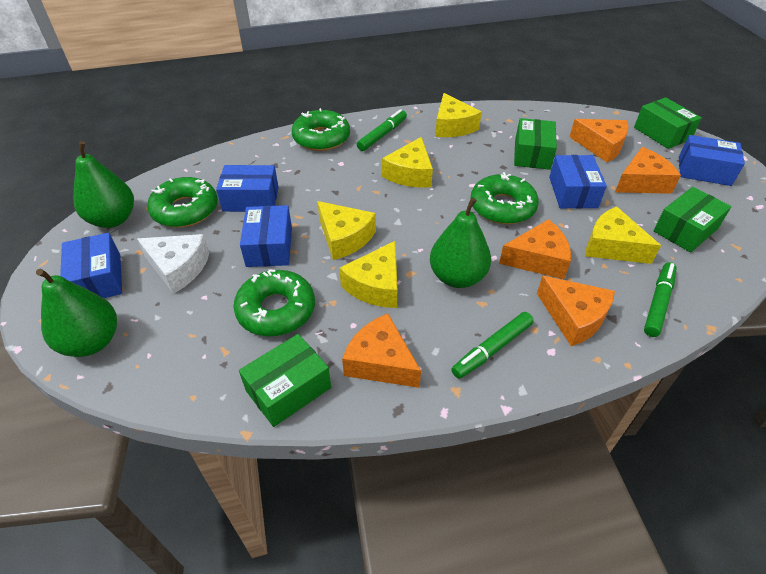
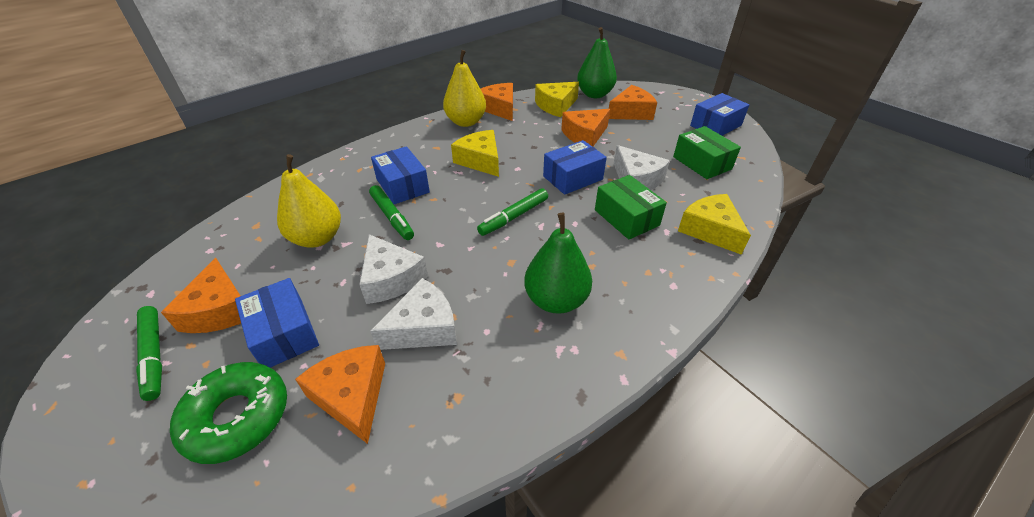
blue box: 5 -> 4
green box: 4 -> 2
green donut: 4 -> 1
green pear: 3 -> 2
white cheese: 1 -> 3
yellow cheese: 5 -> 3
yellow pear: 0 -> 2

